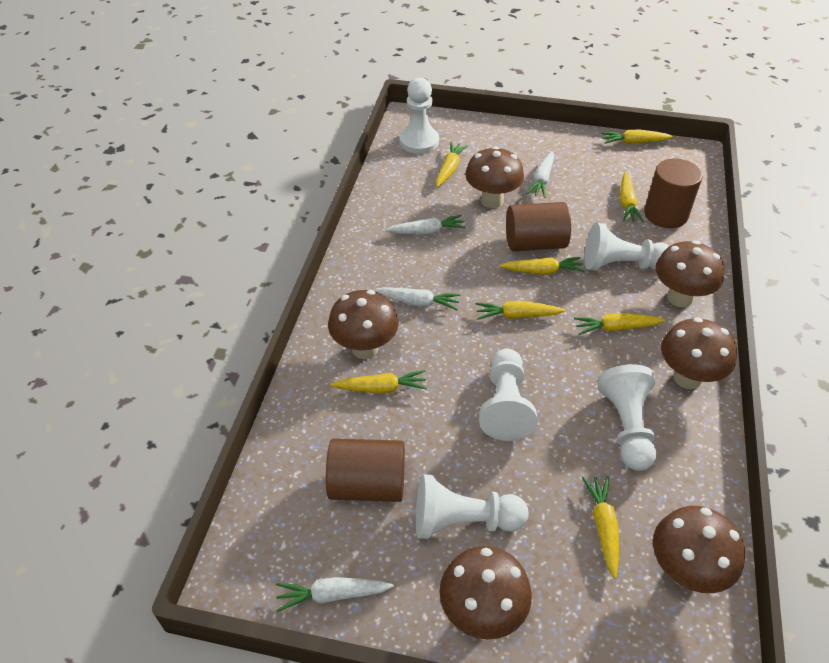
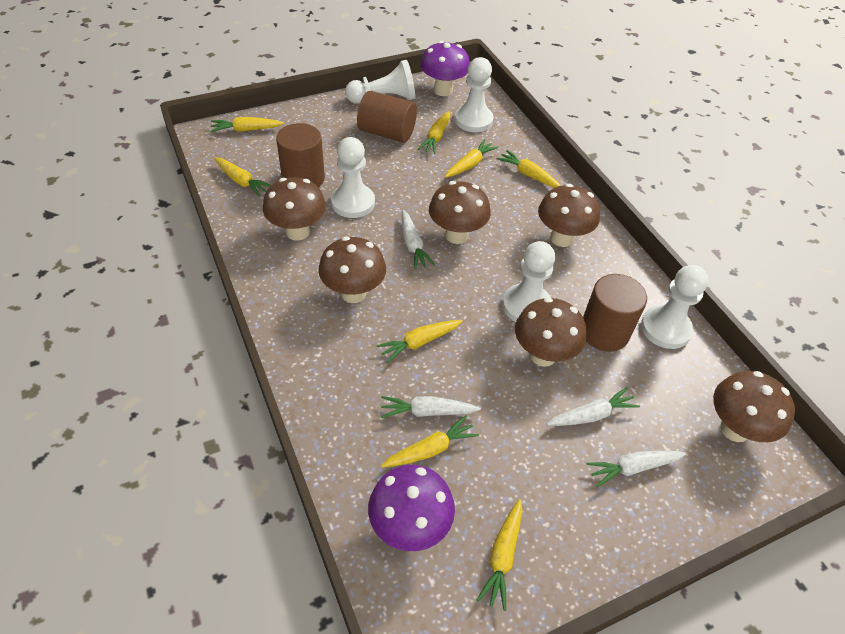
purple mushroom: 0 -> 2

